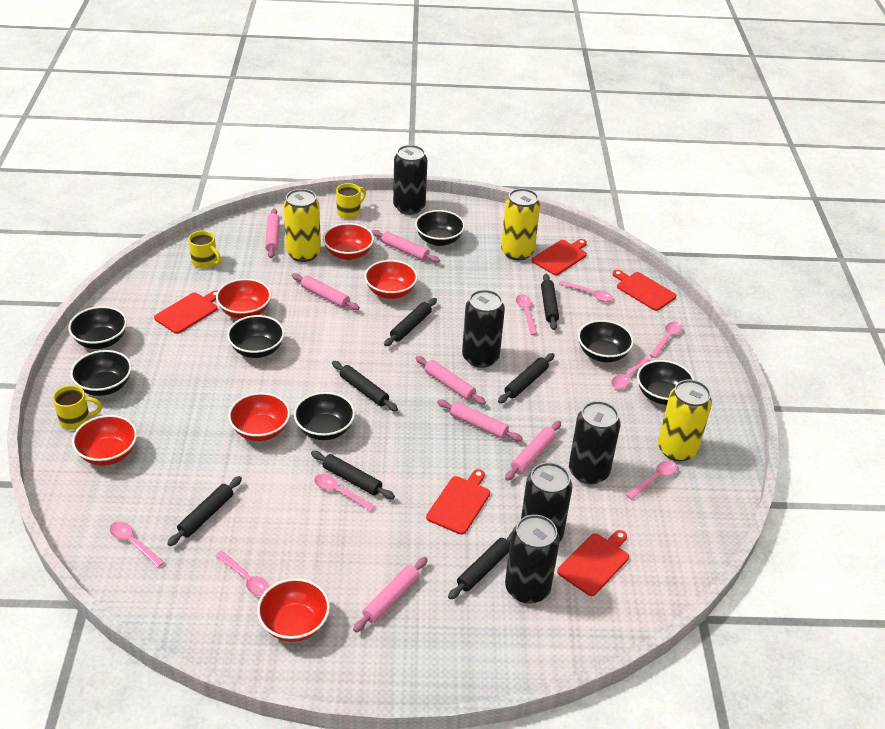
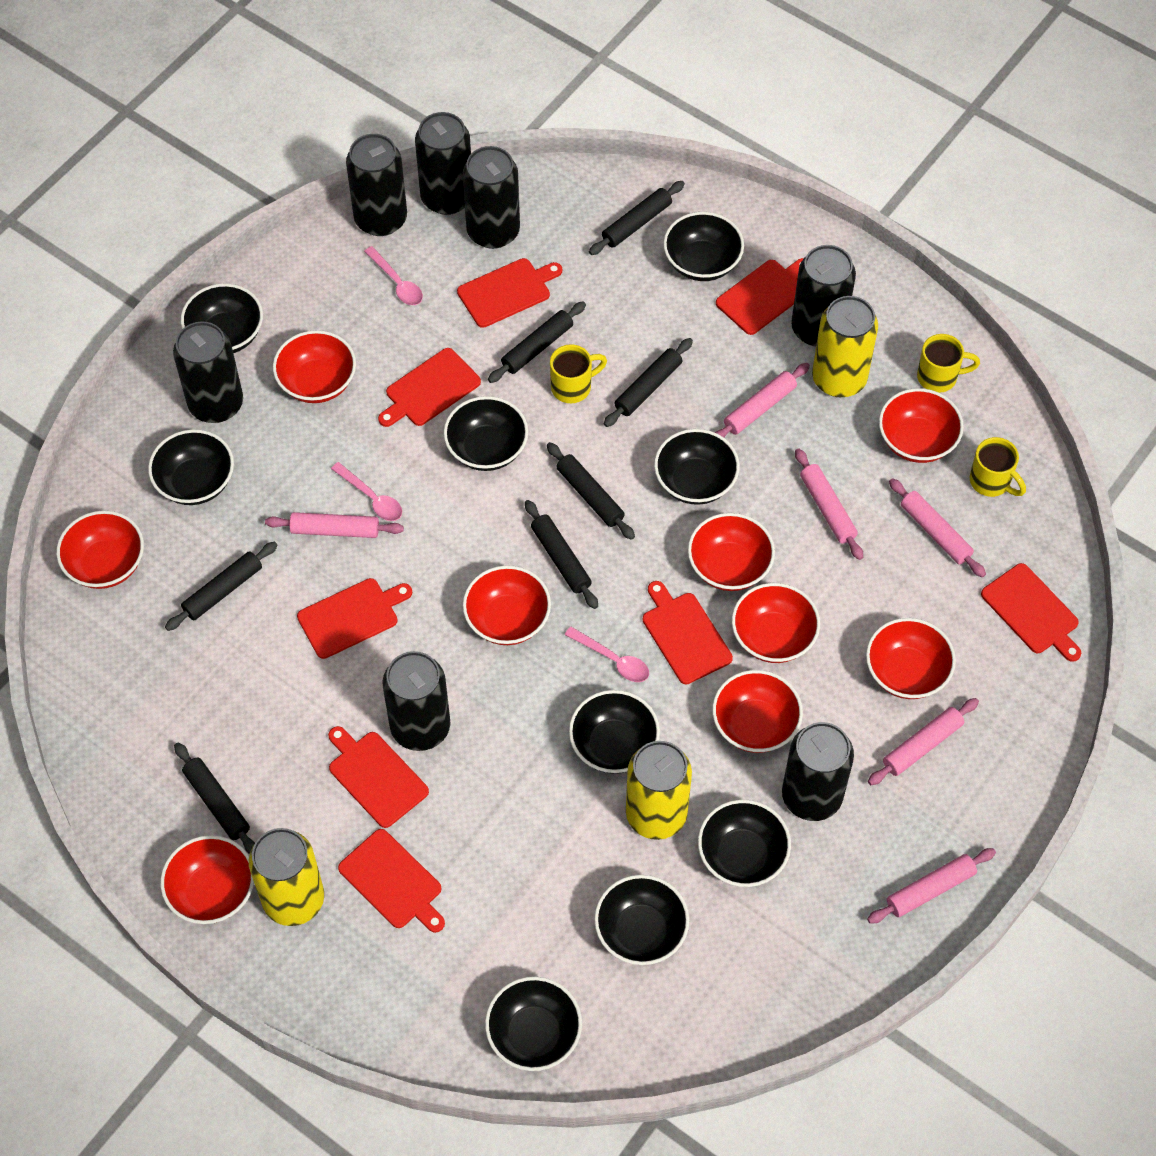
black bowl: 7 -> 9
black can: 5 -> 7
pink rolling pin: 7 -> 6
pink spoon: 8 -> 3
red bowl: 6 -> 9
red cutting board: 5 -> 8

